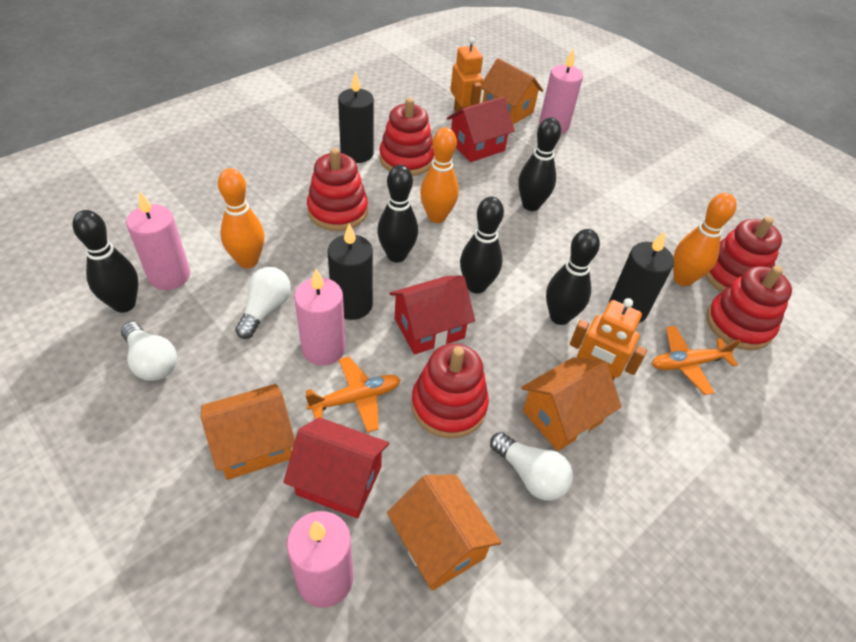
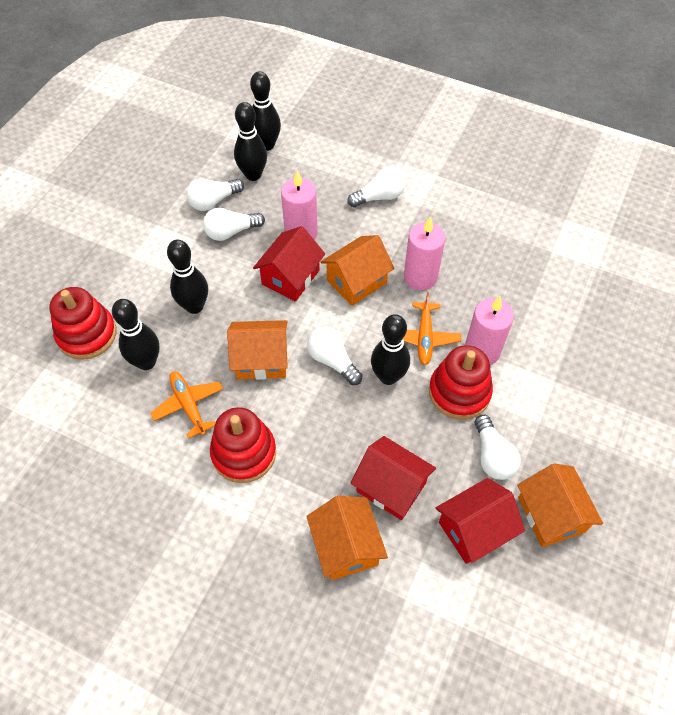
black candle: 3 -> 0
orange bowling pin: 3 -> 0
orange robot: 2 -> 0
pink candle: 4 -> 3
red stacking toy: 5 -> 3
white light bulb: 3 -> 5

